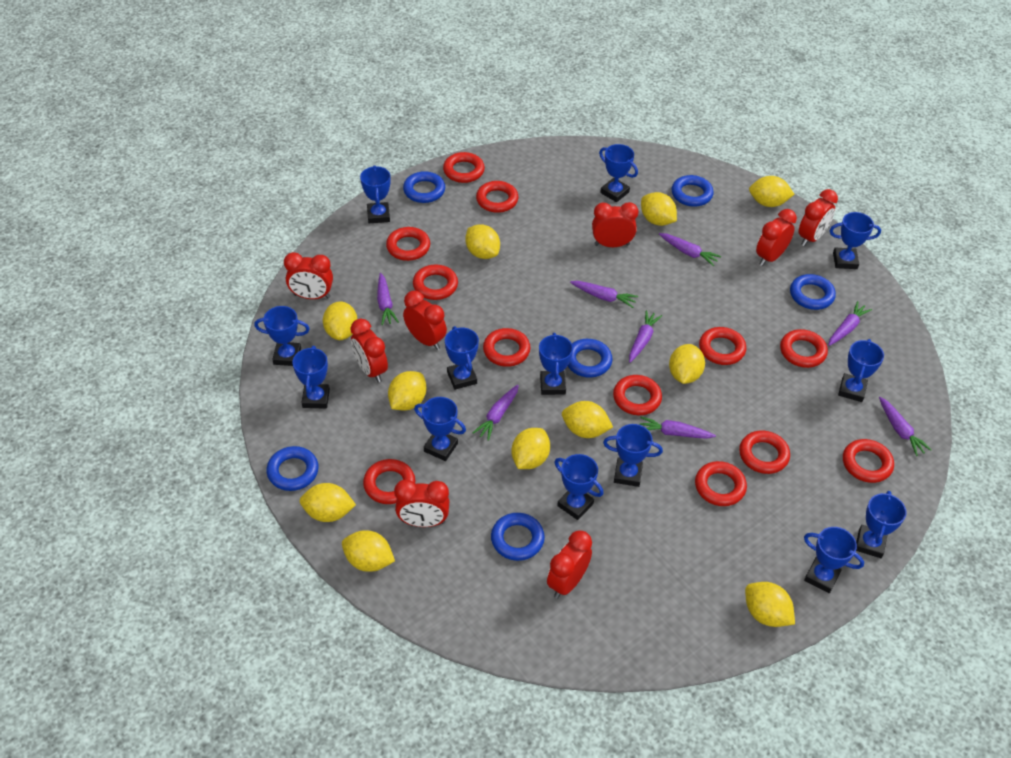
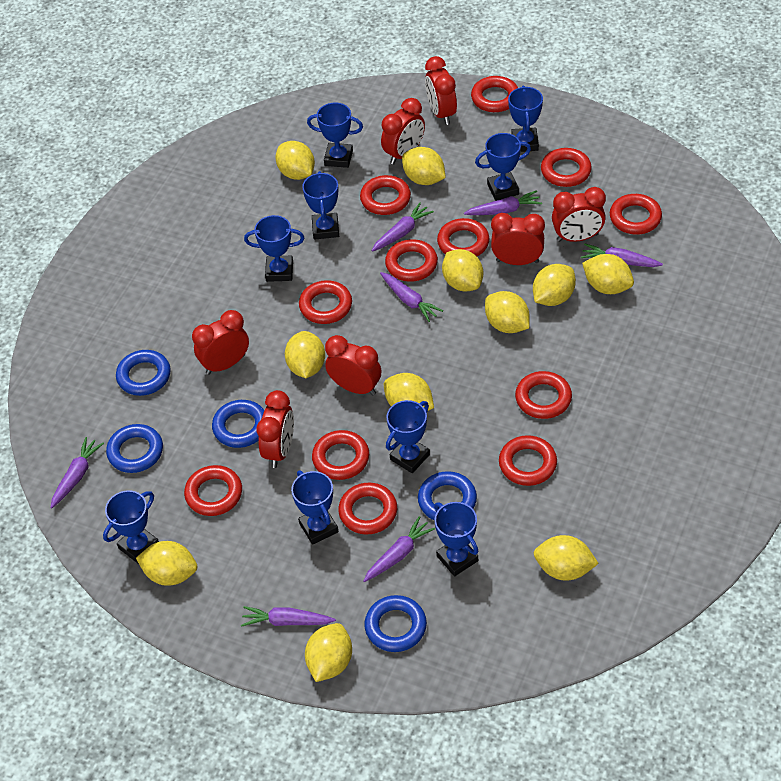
blue ring: 6 -> 5
blue trophy: 13 -> 9
purple carrot: 8 -> 7
red clock: 8 -> 7

